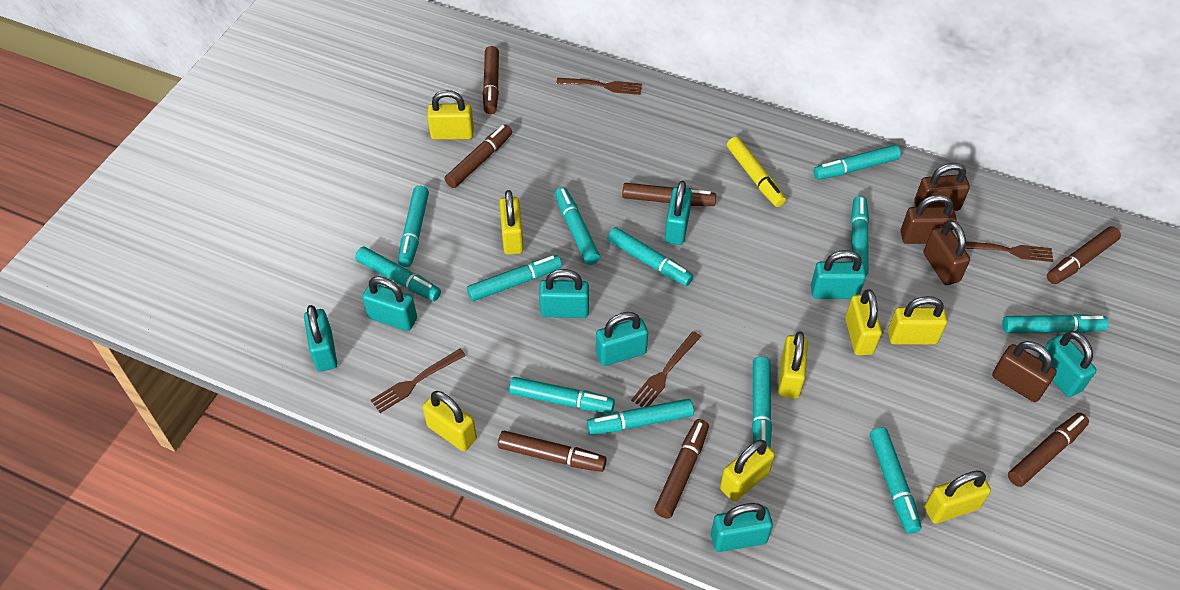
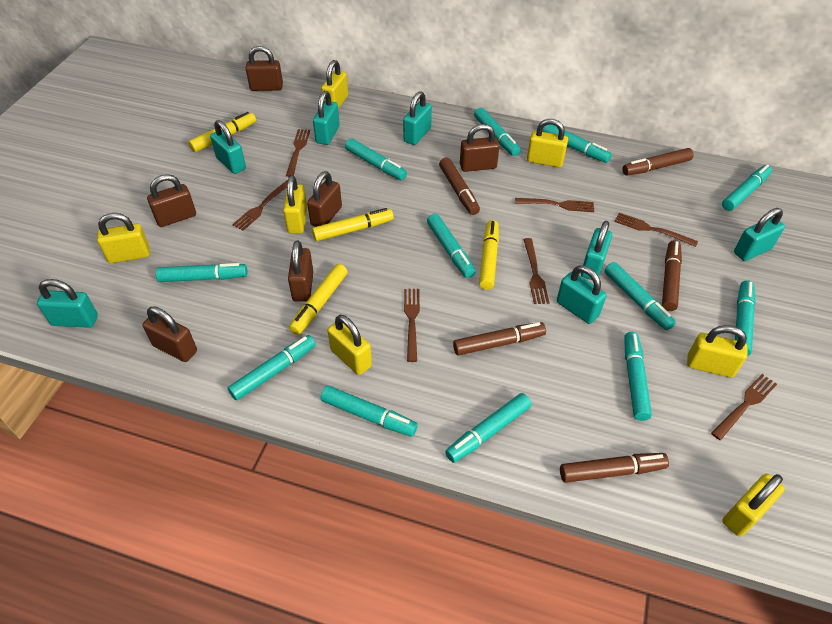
brown fork: 4 -> 7
brown marker: 7 -> 5
brown padlock: 4 -> 6
turquoise padlock: 8 -> 7
yellow marker: 1 -> 4
yellow padlock: 8 -> 7

